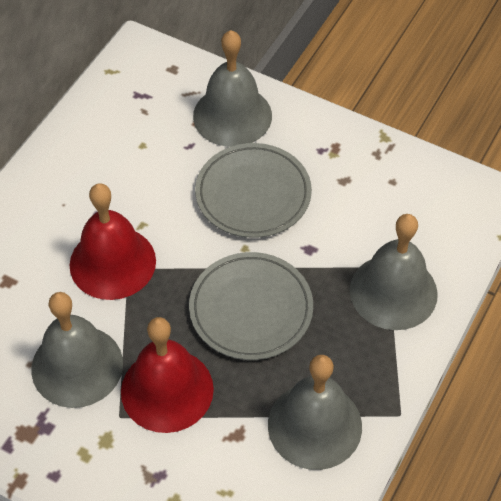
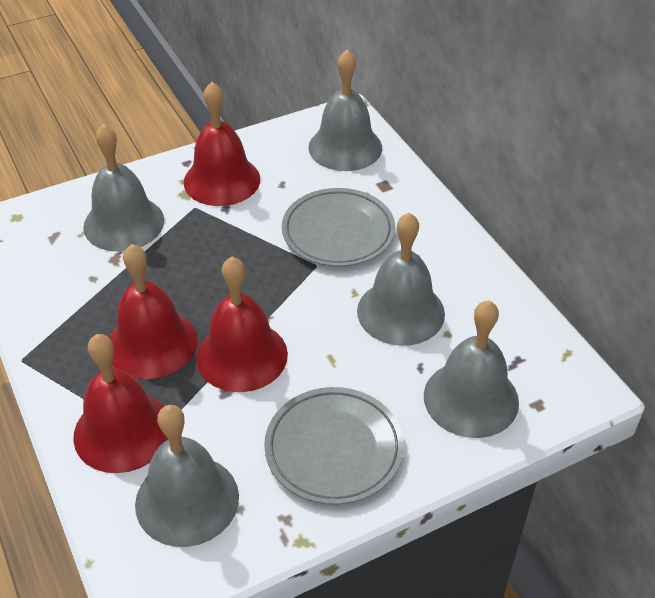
grey bell: 4 -> 5
red bell: 2 -> 4

